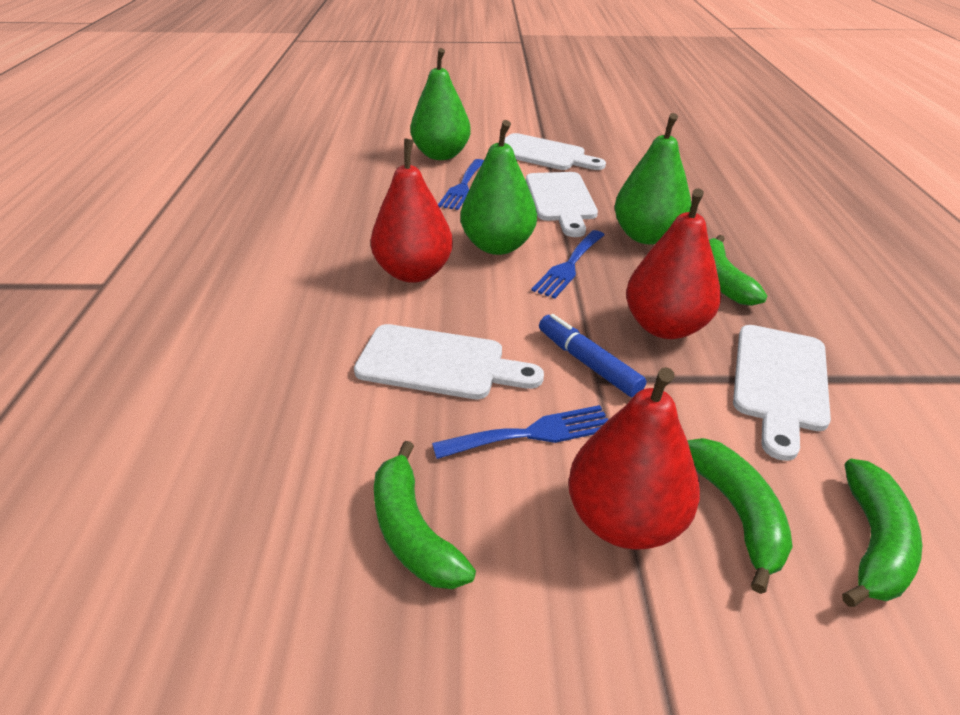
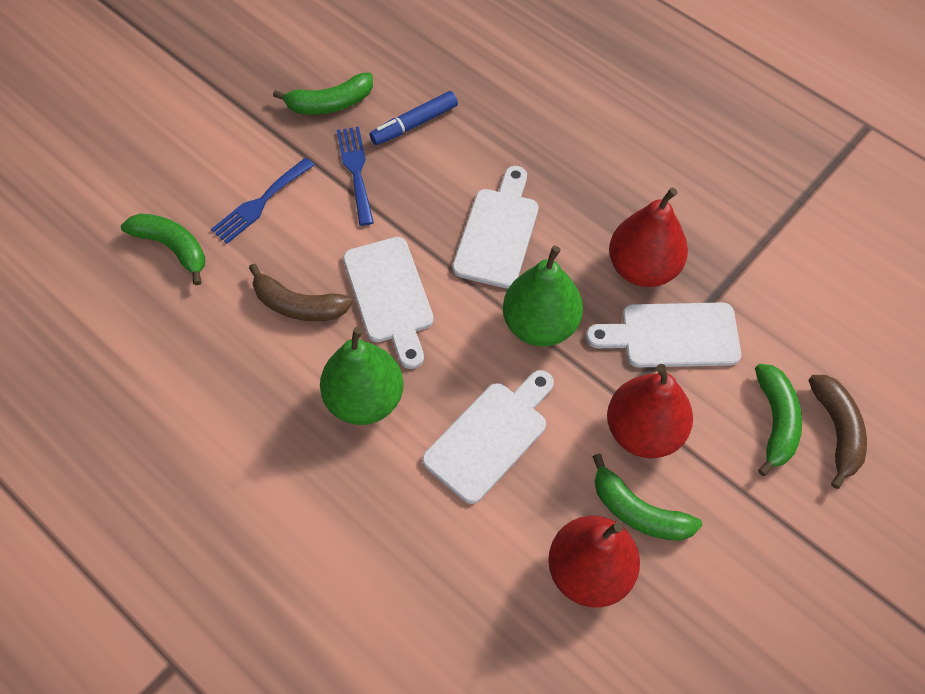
blue fork: 3 -> 2
brown banana: 0 -> 2
green pear: 3 -> 2

